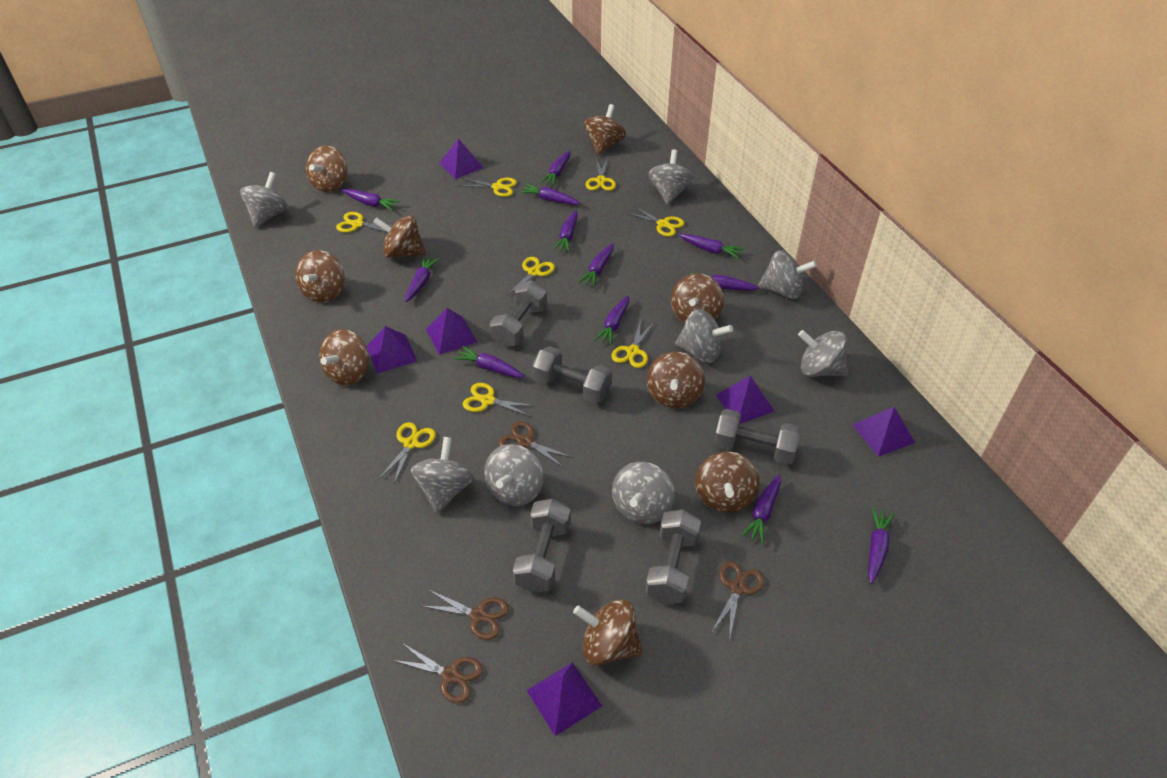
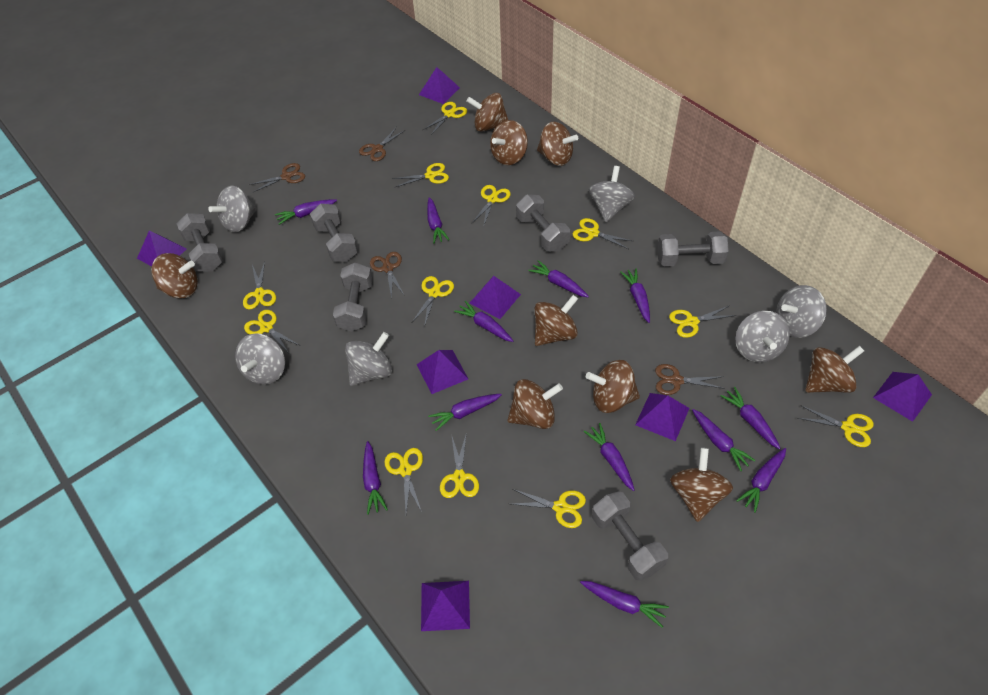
grey dumbbell: 5 -> 6
grey spinning top: 8 -> 6
purple pyramid: 6 -> 7
yellow scissors: 8 -> 12

